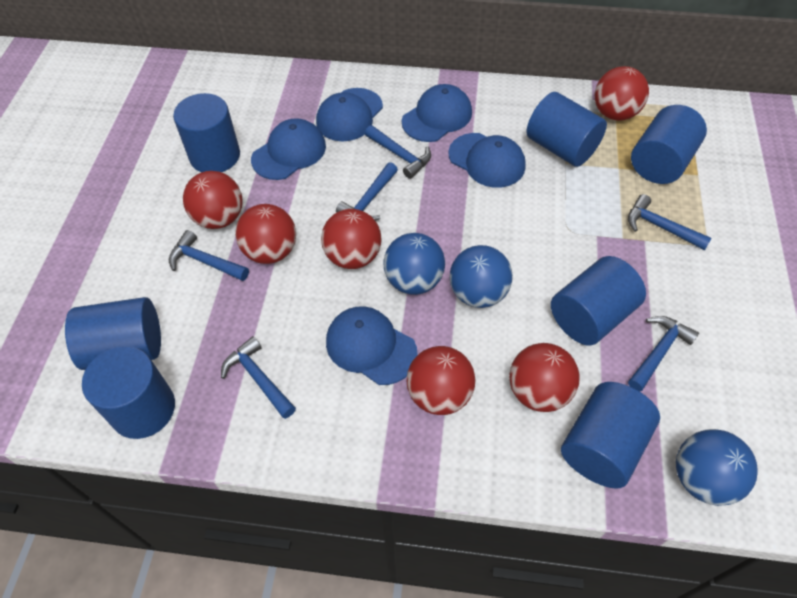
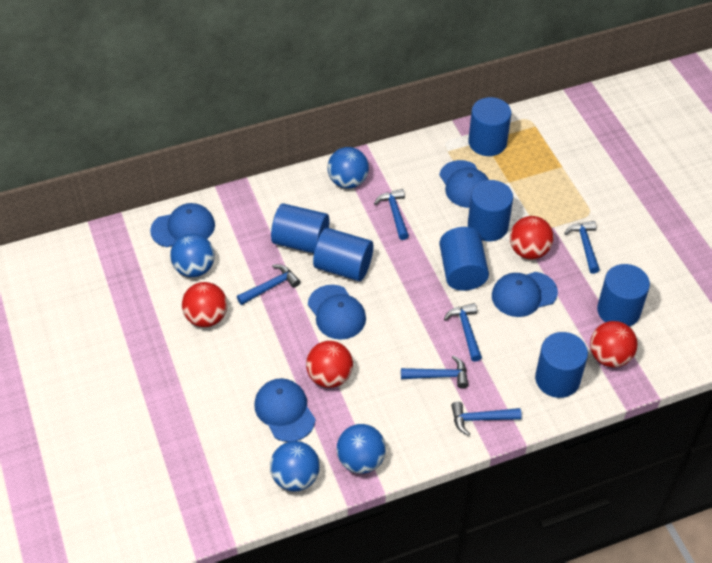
blue ball: 3 -> 4
red ball: 6 -> 4

